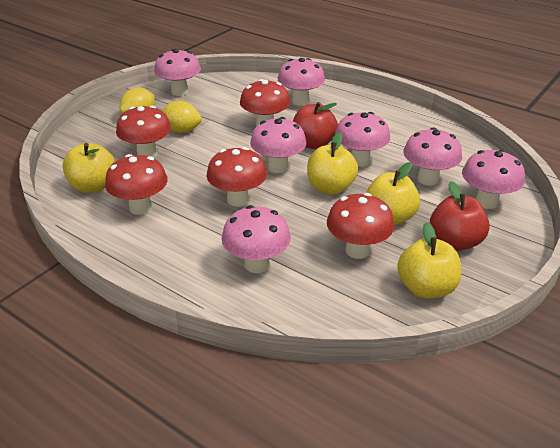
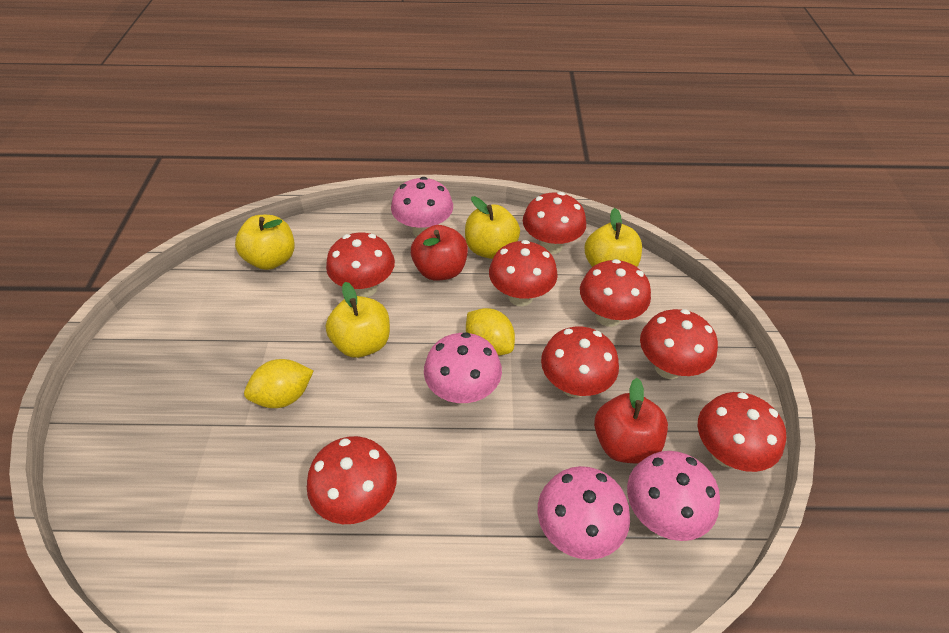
pink mushroom: 7 -> 4
red mushroom: 5 -> 8

